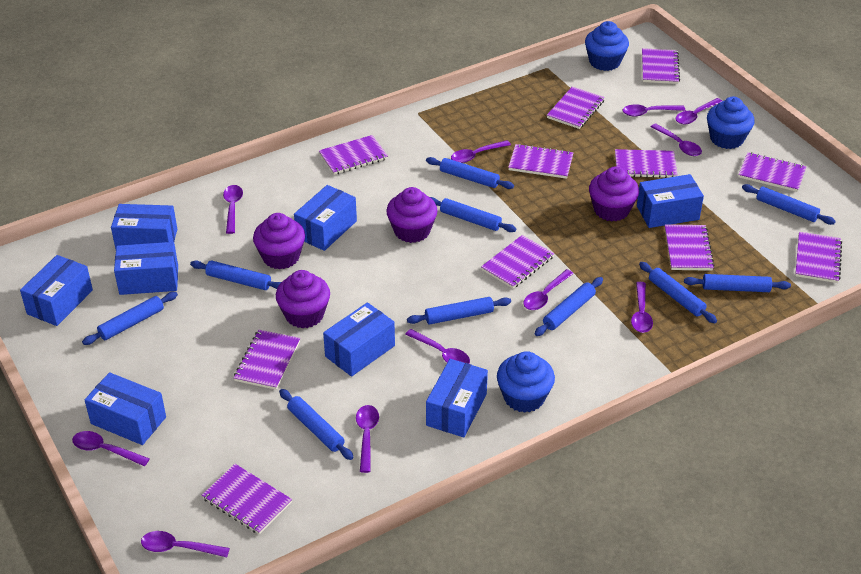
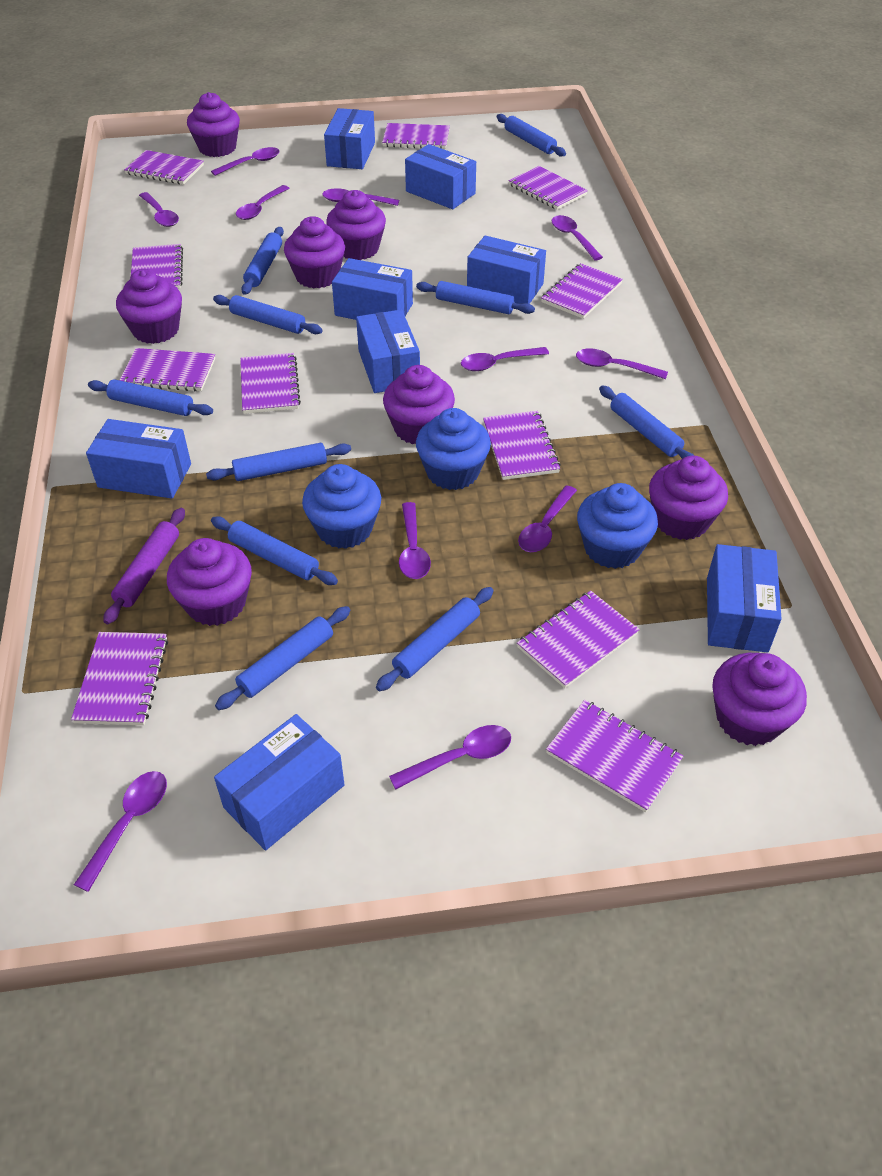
purple cupcake: 4 -> 8
purple rolling pin: 0 -> 1

